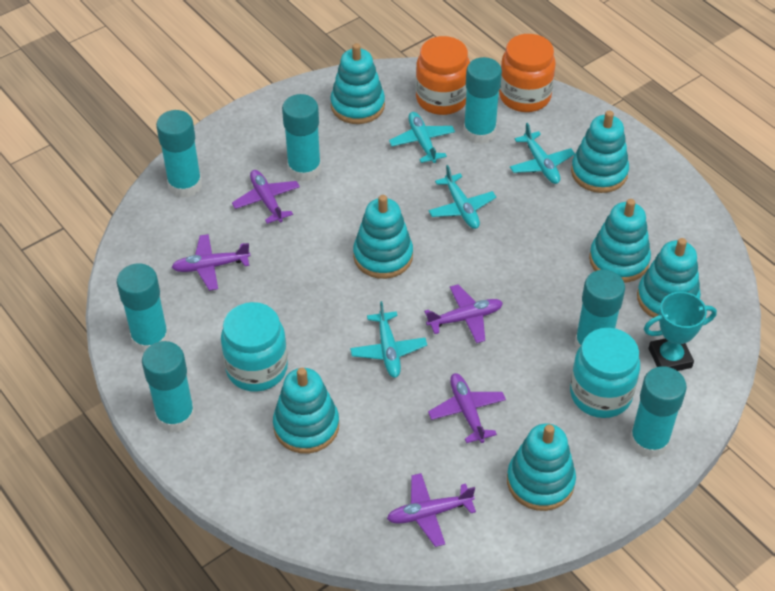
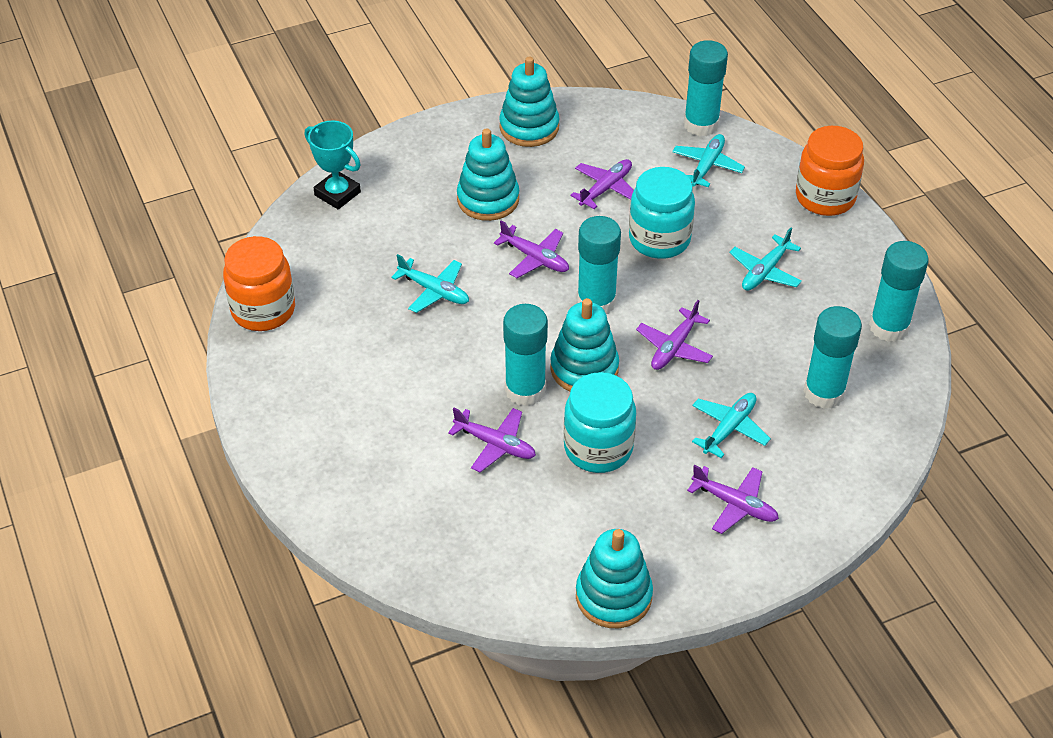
turquoise glue stick: 7 -> 5
turquoise stacking toy: 7 -> 4

